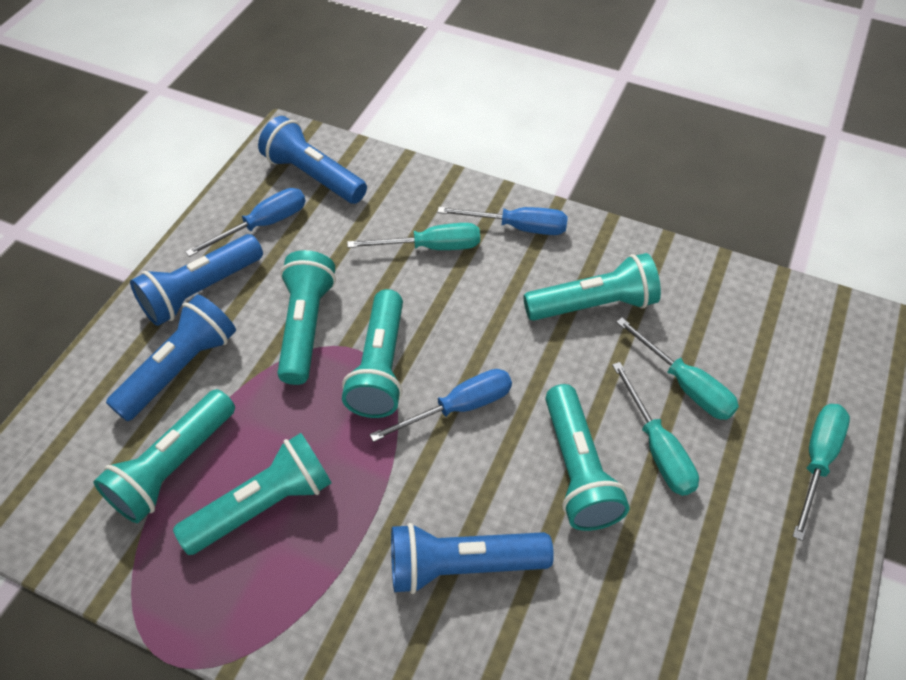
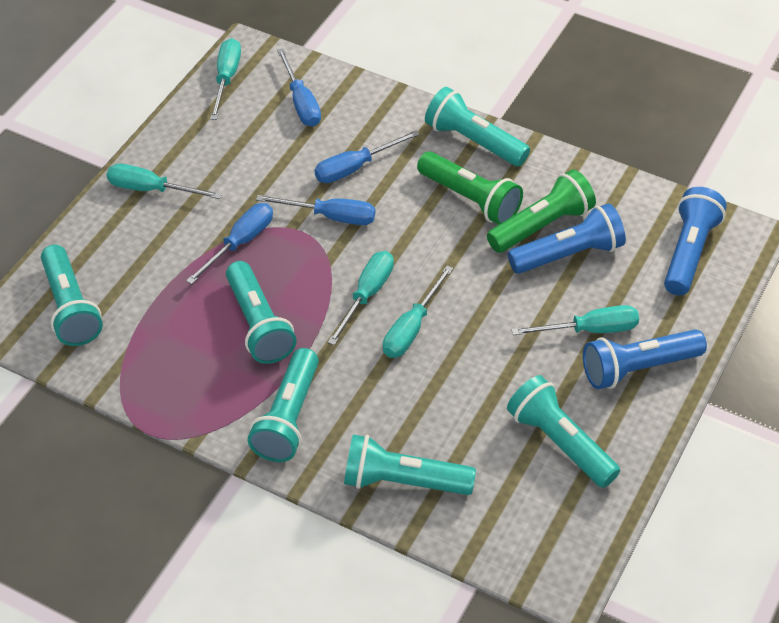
blue flashlight: 4 -> 3
blue screwdriver: 3 -> 4
green flashlight: 0 -> 2
turquoise screwdriver: 4 -> 5

